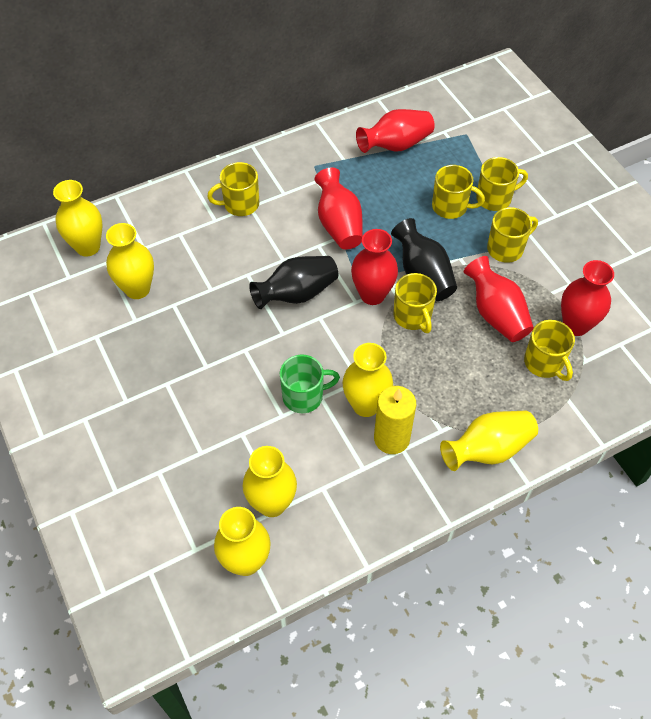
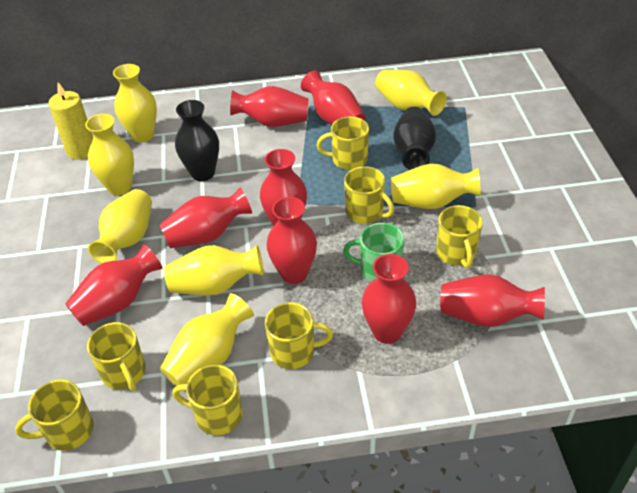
red vase: 5 -> 8
yellow mug: 6 -> 7
yellow vase: 6 -> 7

